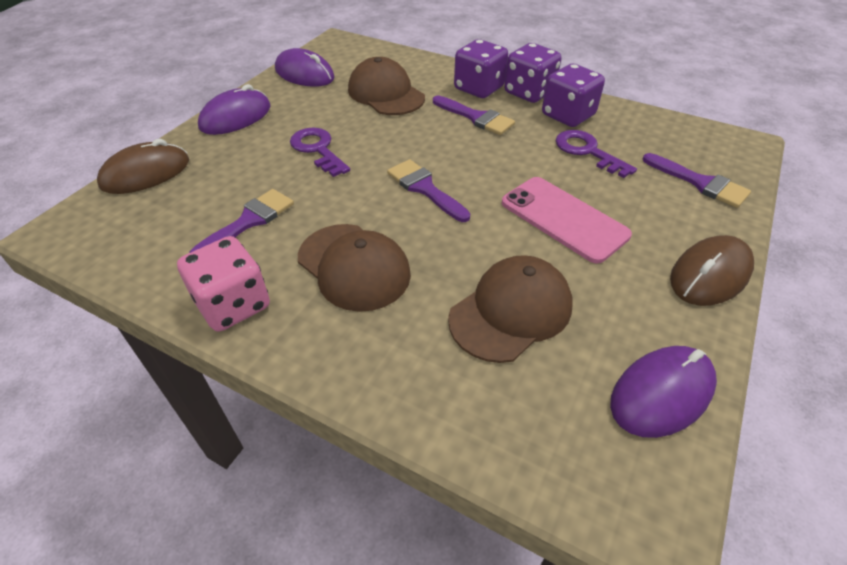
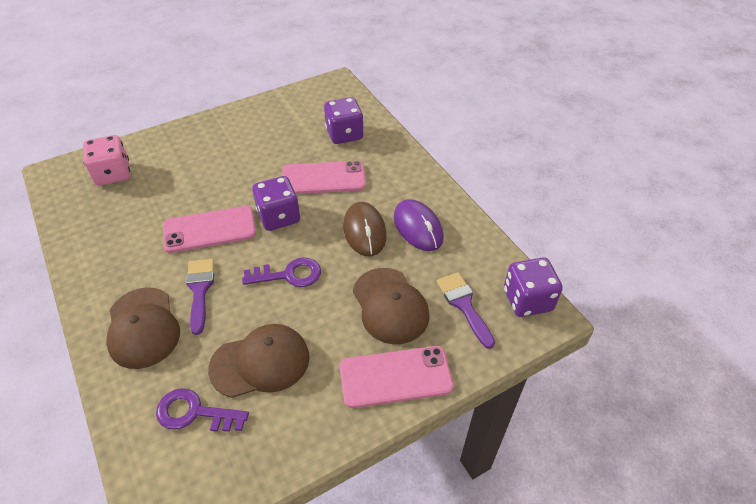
brown mouse: 2 -> 1
pink phone: 1 -> 3
purple brush: 4 -> 2
purple mouse: 3 -> 1

